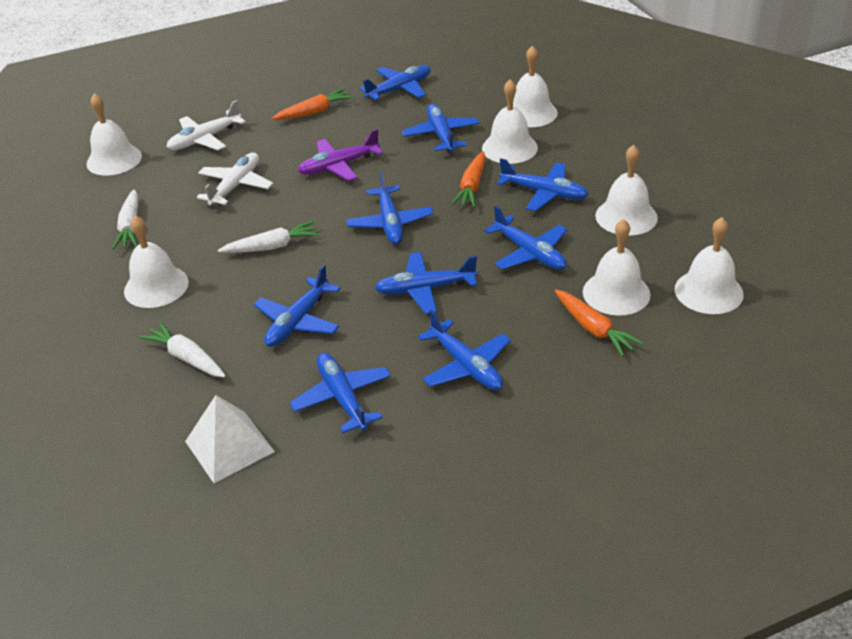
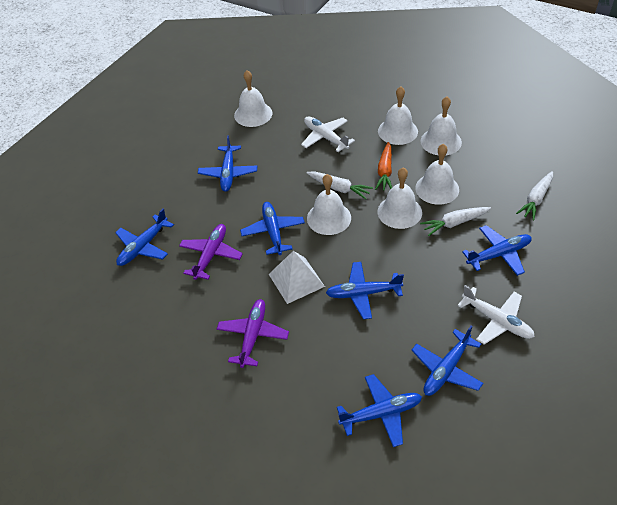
blue plane: 9 -> 7
orange carrot: 3 -> 1
purple plane: 1 -> 2
white bell: 7 -> 6

